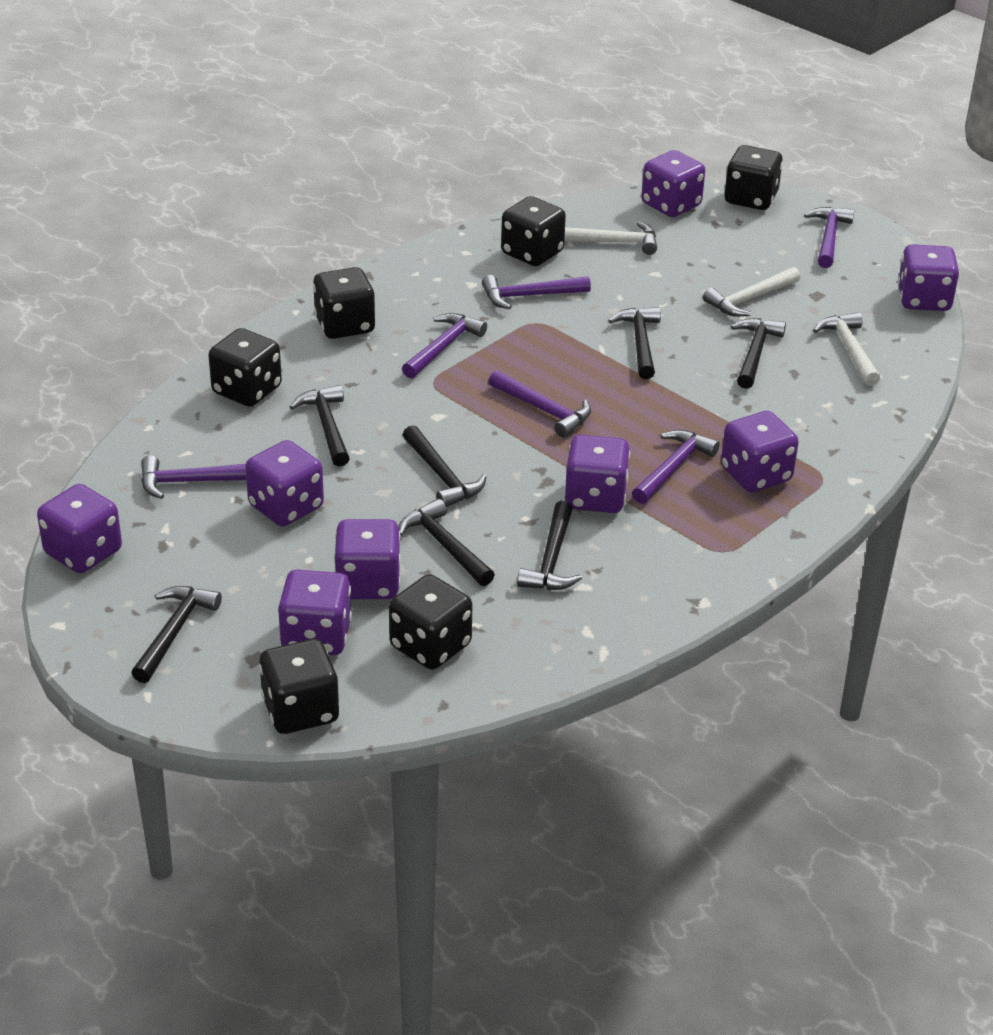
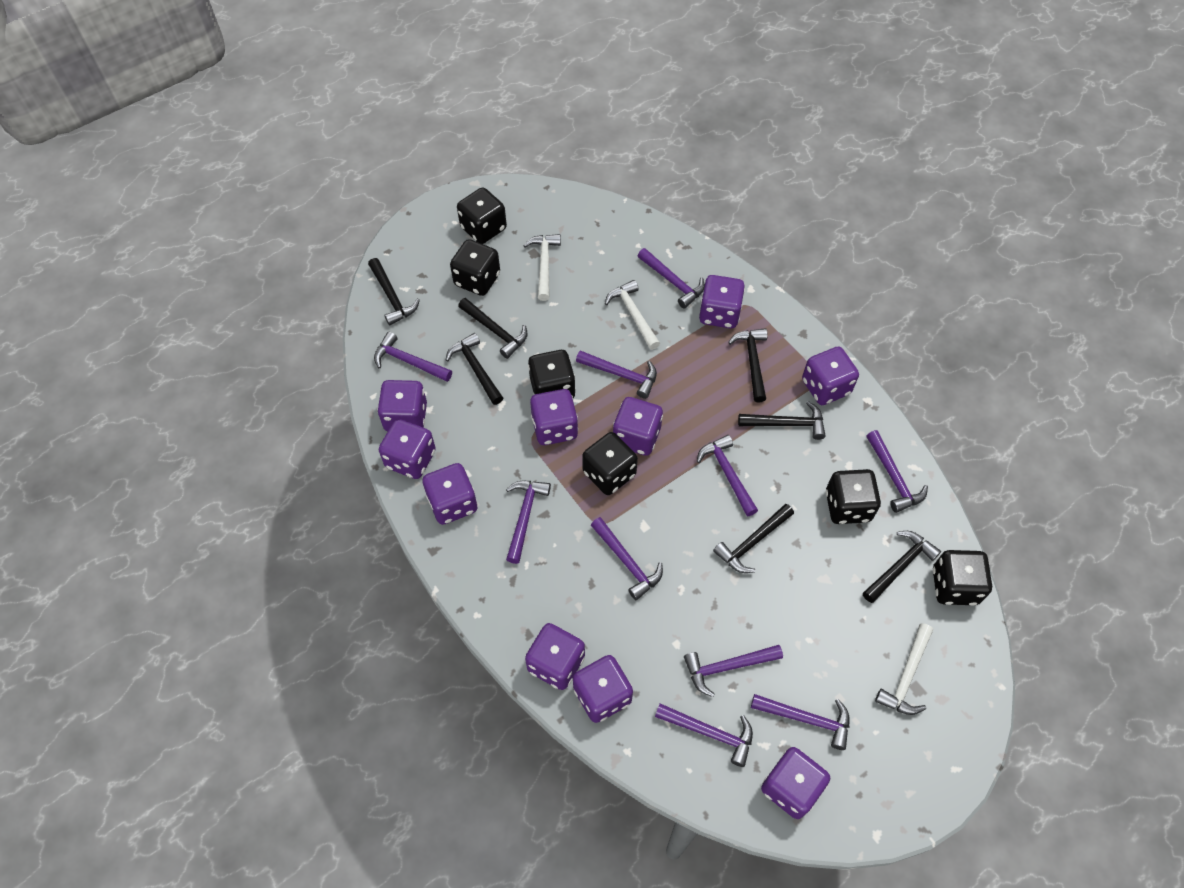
purple dice: 8 -> 10
purple hammer: 6 -> 10

